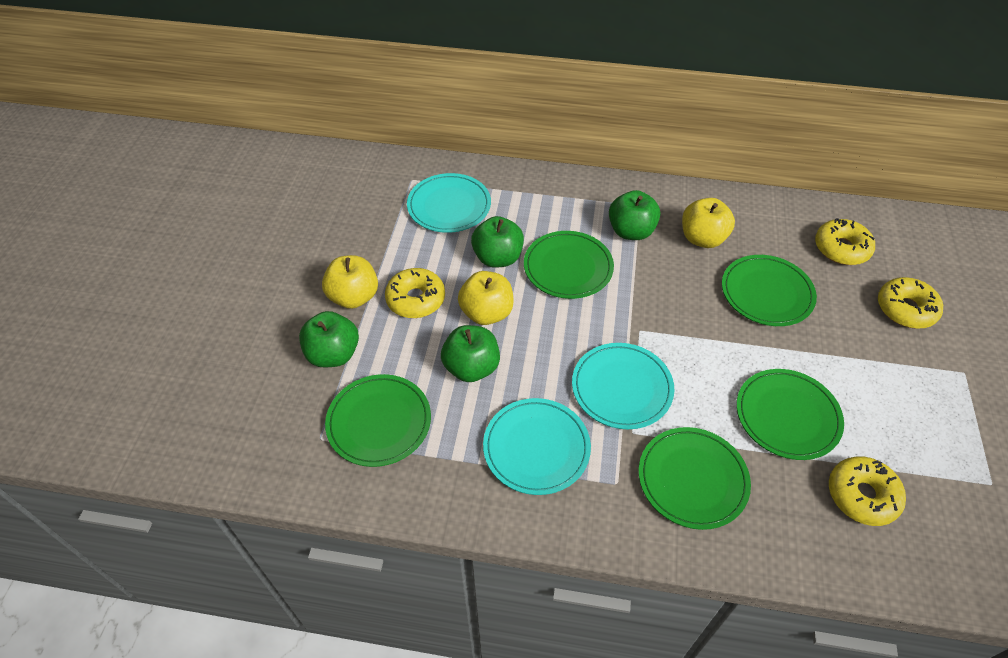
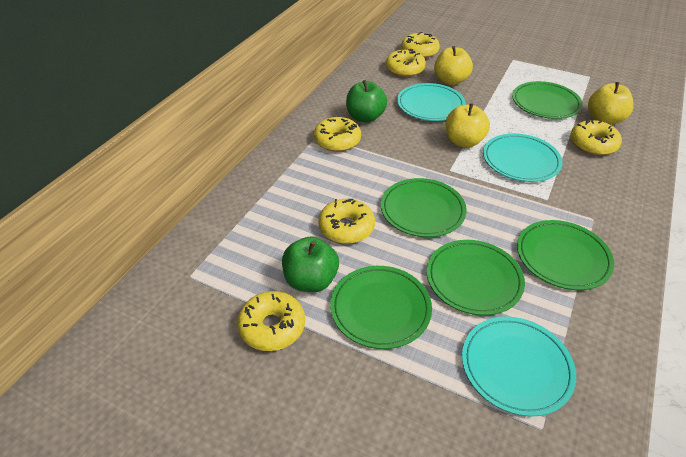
green apple: 4 -> 2
yellow donut: 4 -> 6

